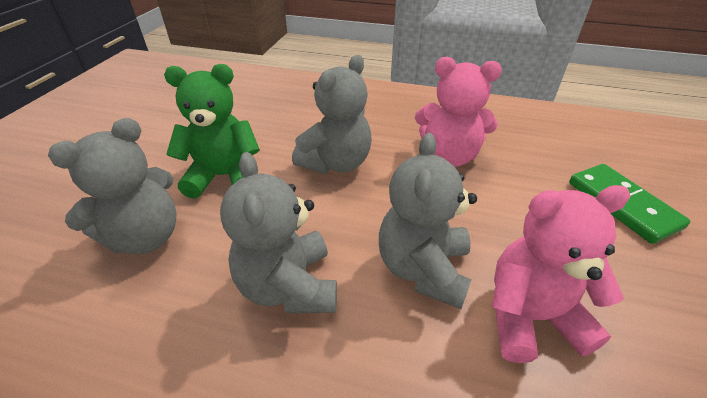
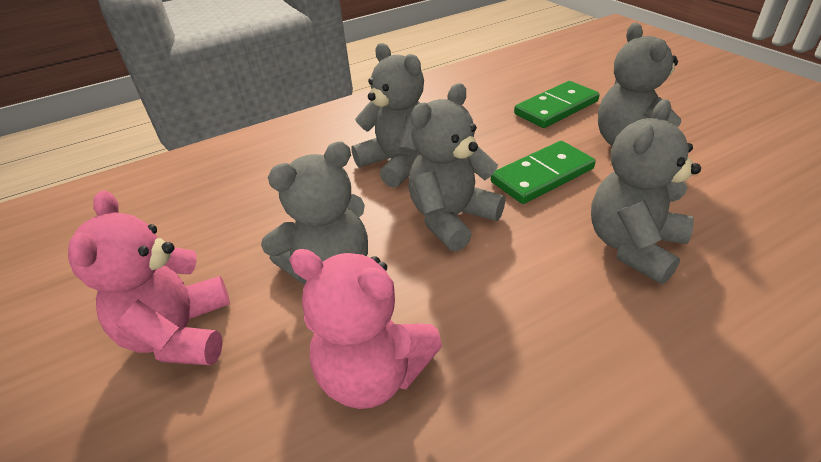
green domino: 1 -> 2
green teddy bear: 1 -> 0
grey teddy bear: 4 -> 5

